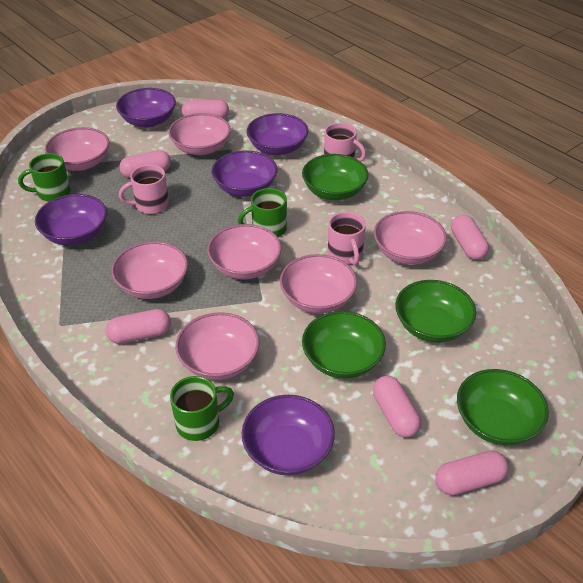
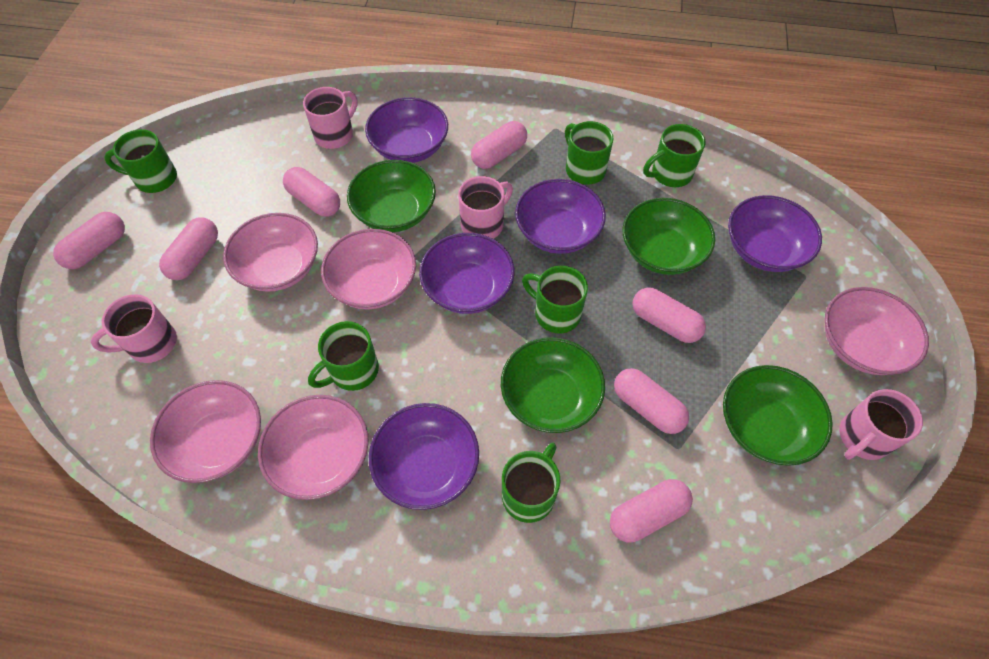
green mug: 3 -> 6
pink bowl: 7 -> 5
pink capsule: 6 -> 7
pink mug: 3 -> 4

